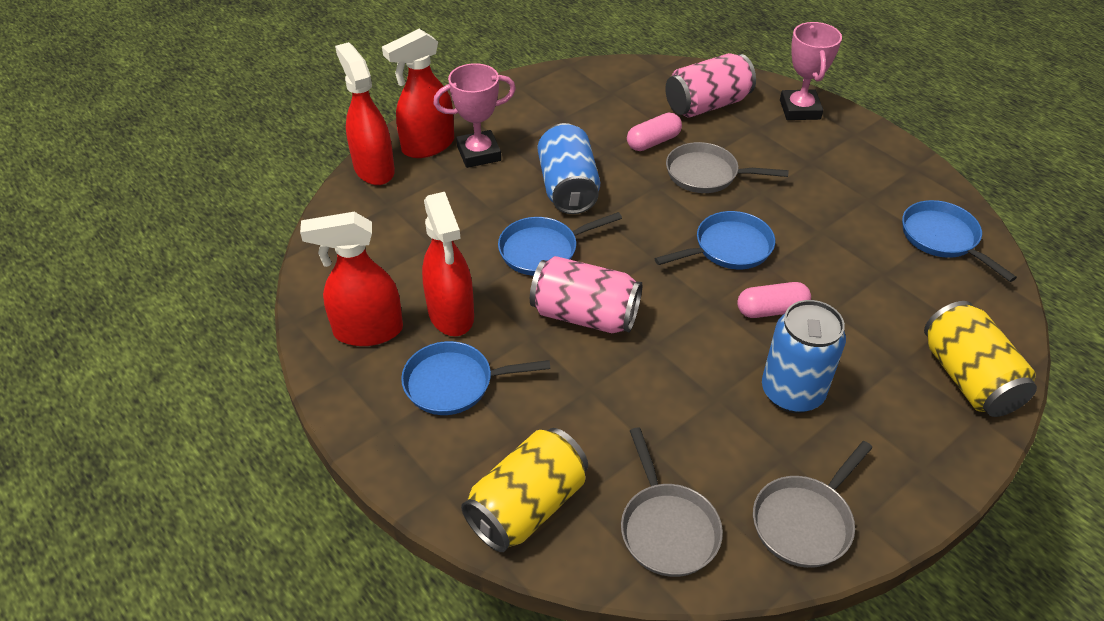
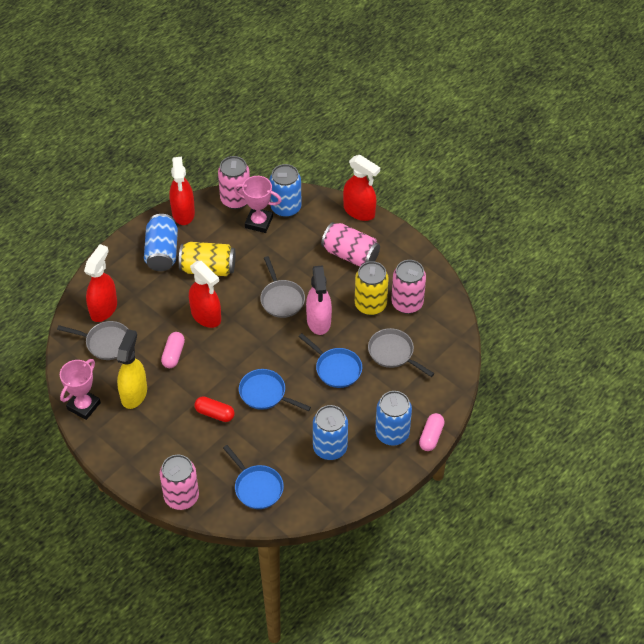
blue can: 2 -> 4
blue pan: 4 -> 3
pink can: 2 -> 4
pink spray bottle: 0 -> 1
red capsule: 0 -> 1
yellow spray bottle: 0 -> 1

